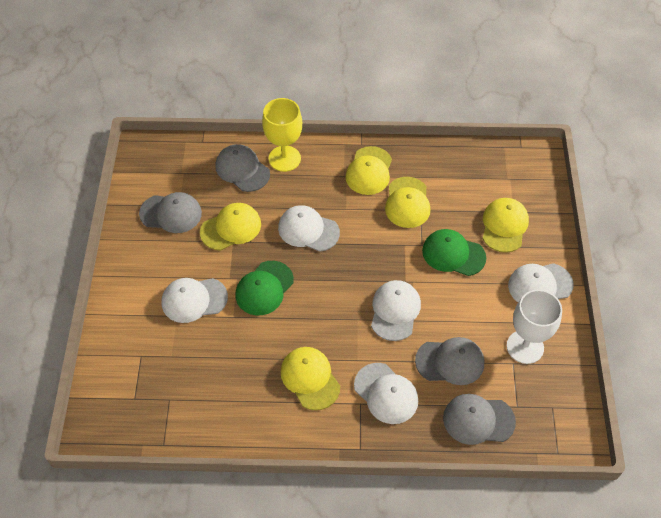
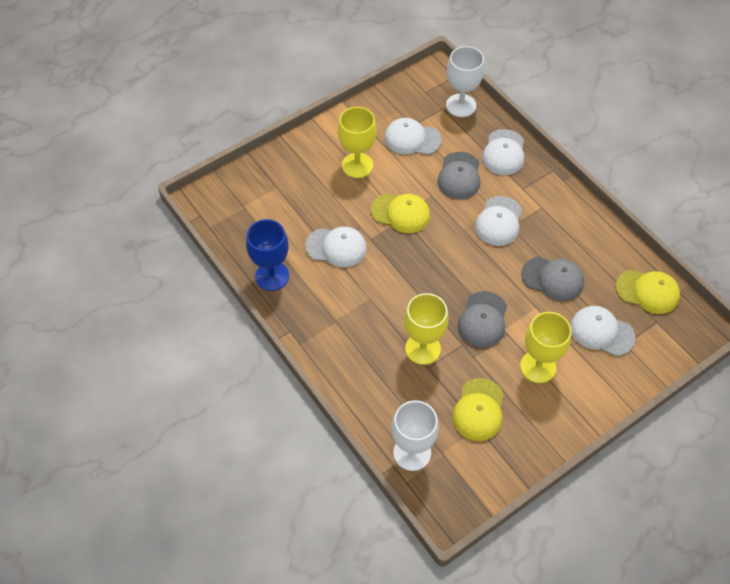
blue goblet: 0 -> 1
green cap: 2 -> 0
grey cap: 4 -> 3
white goblet: 1 -> 2
yellow cap: 5 -> 3
yellow goblet: 1 -> 3

